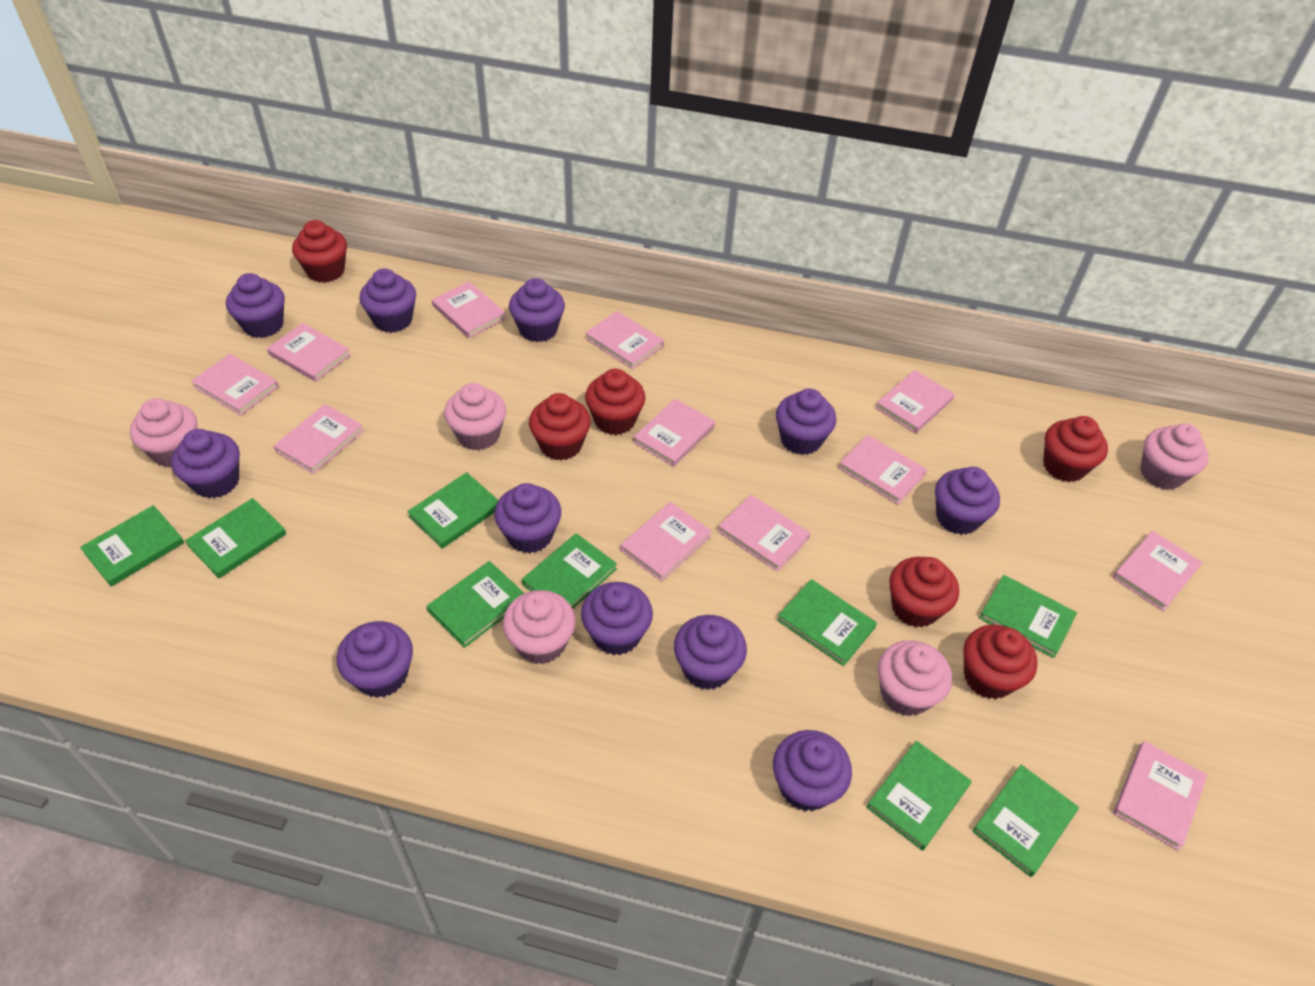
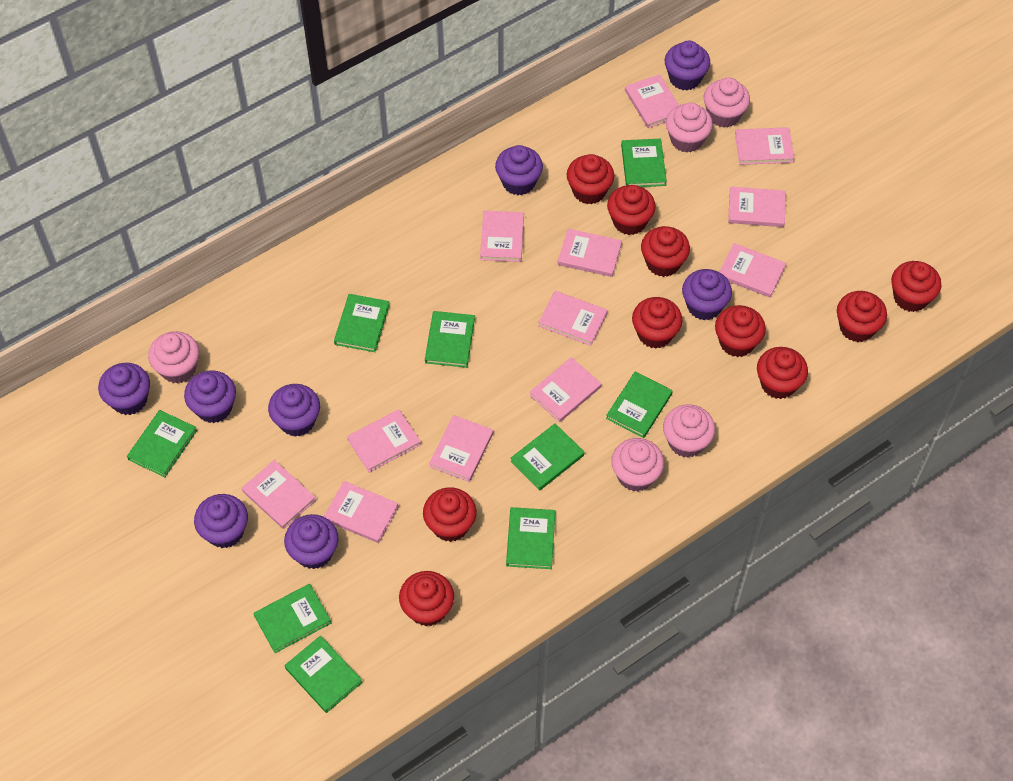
purple cupcake: 11 -> 8
red cupcake: 6 -> 10

